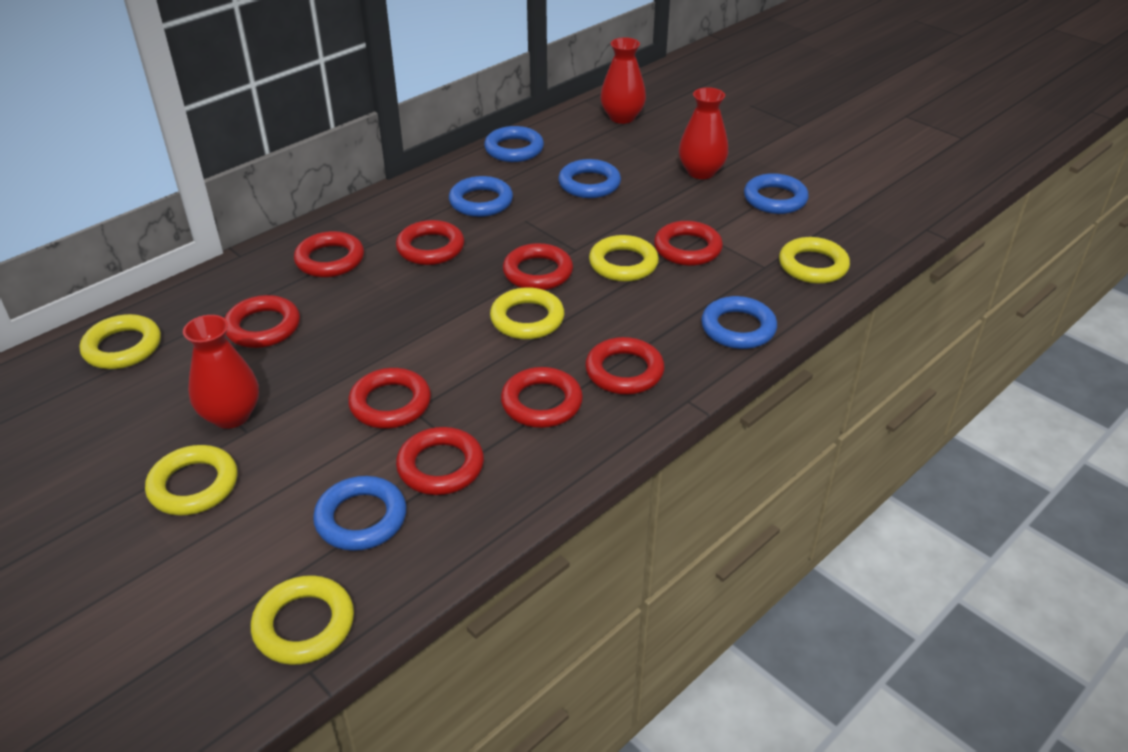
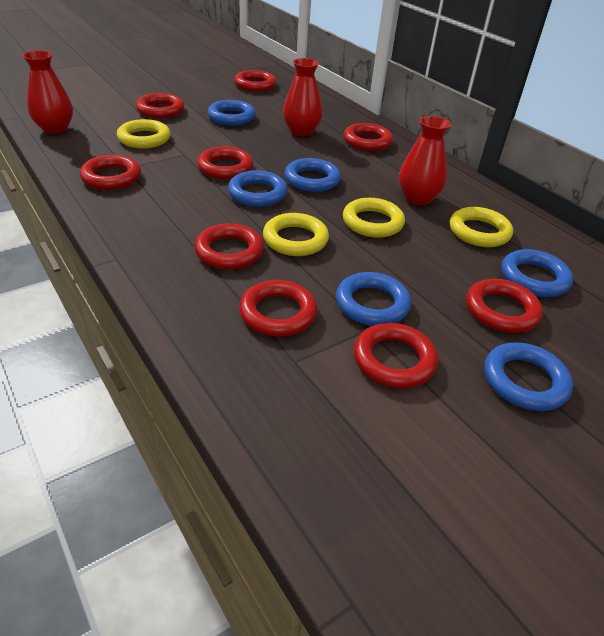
yellow ring: 6 -> 4

